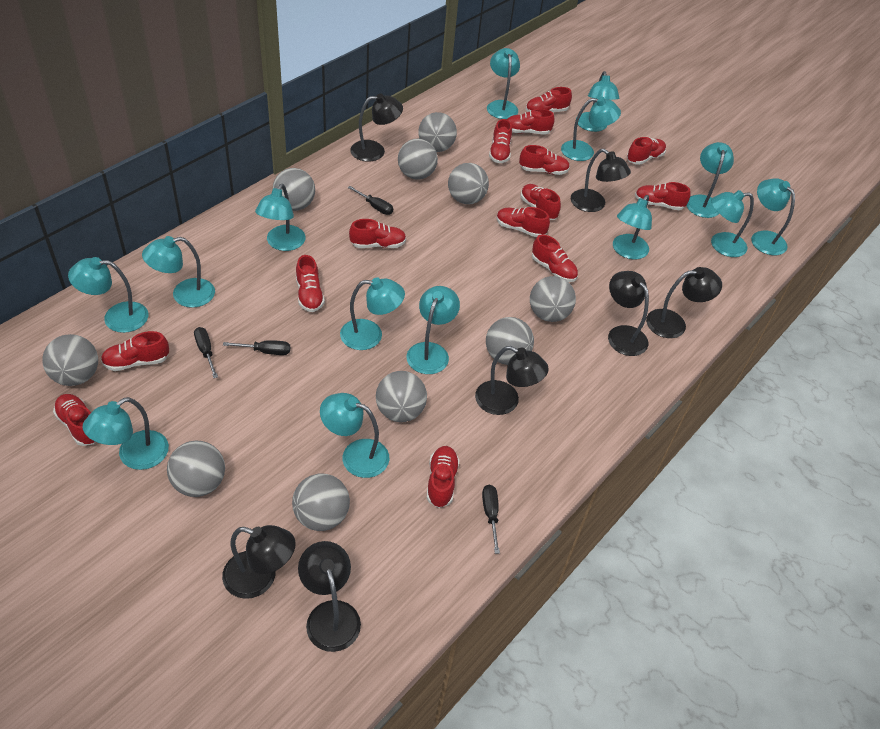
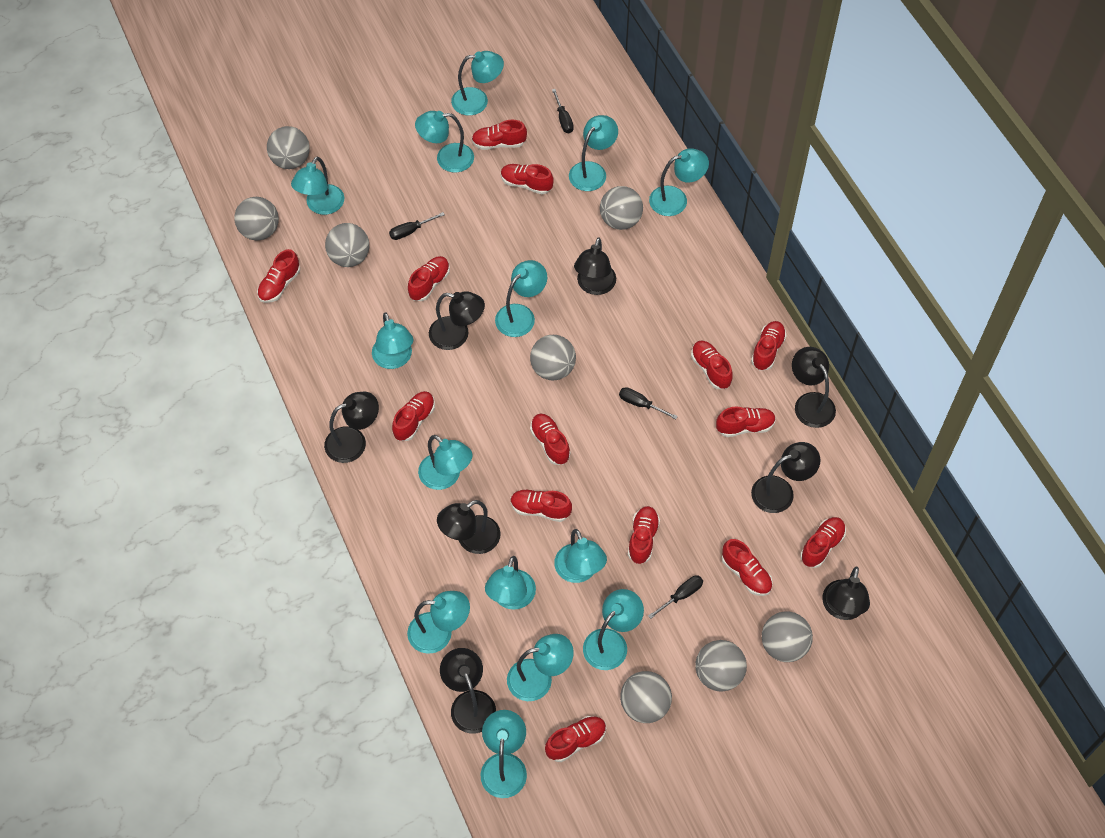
black lamp: 7 -> 8
grey ball: 10 -> 8

